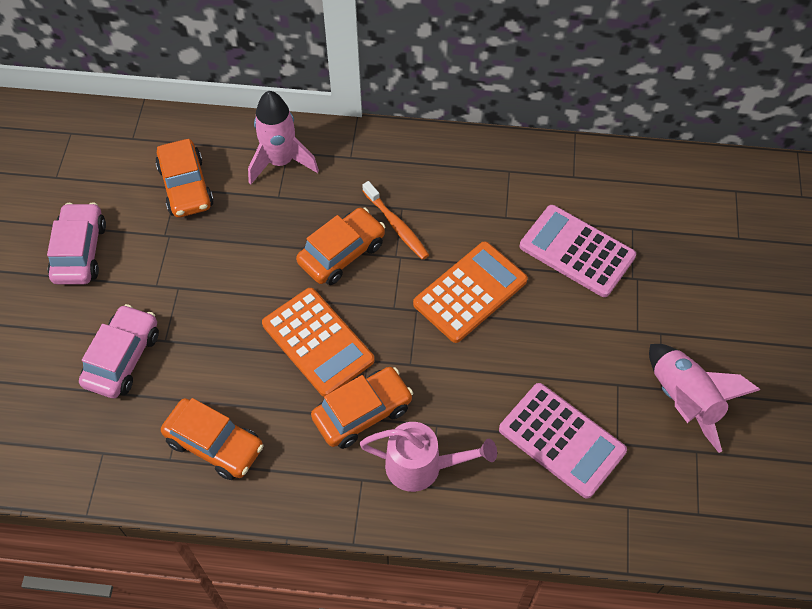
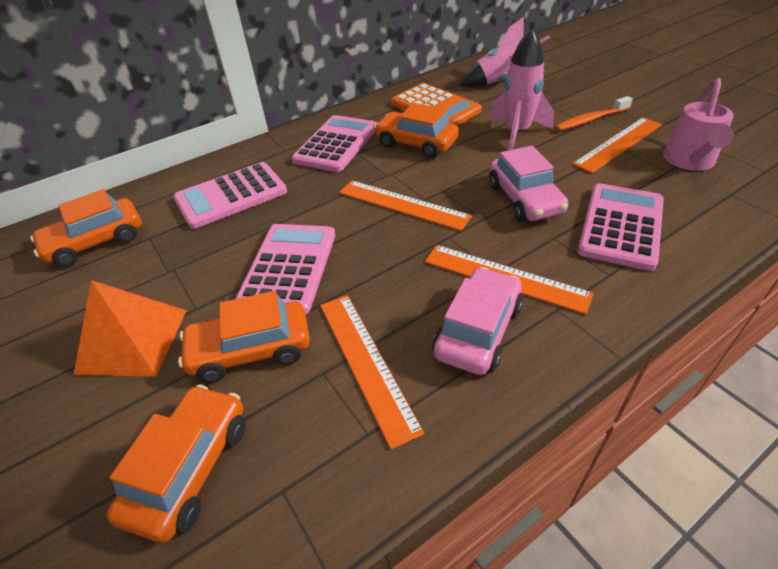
orange calculator: 2 -> 1
orange pyramid: 0 -> 1
orange ruler: 0 -> 4
pink calculator: 2 -> 4

